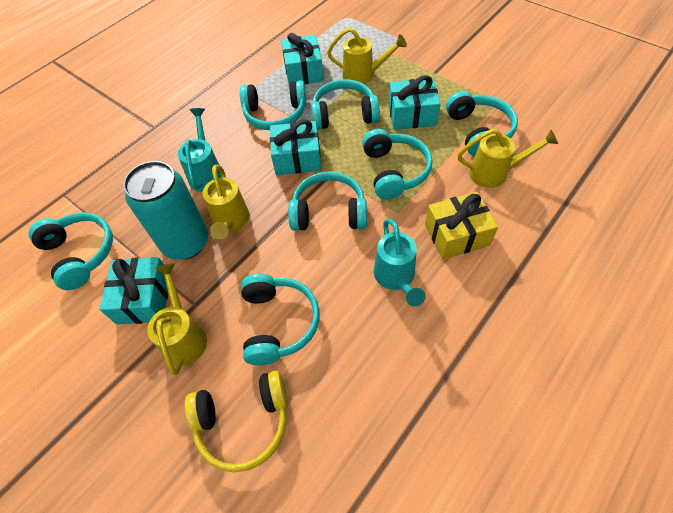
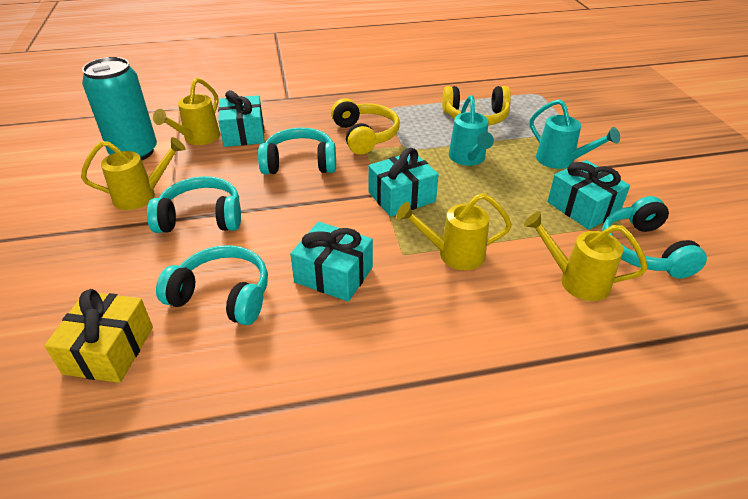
turquoise headphones: 7 -> 4
yellow headphones: 1 -> 2

